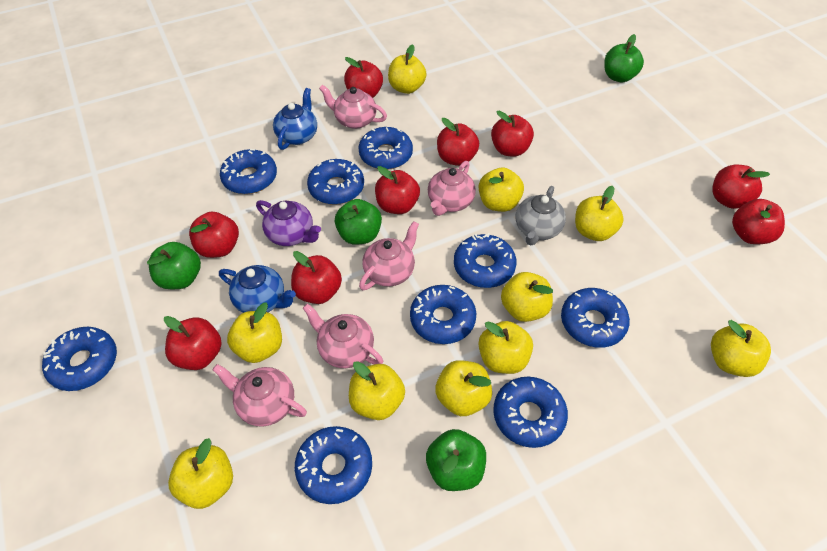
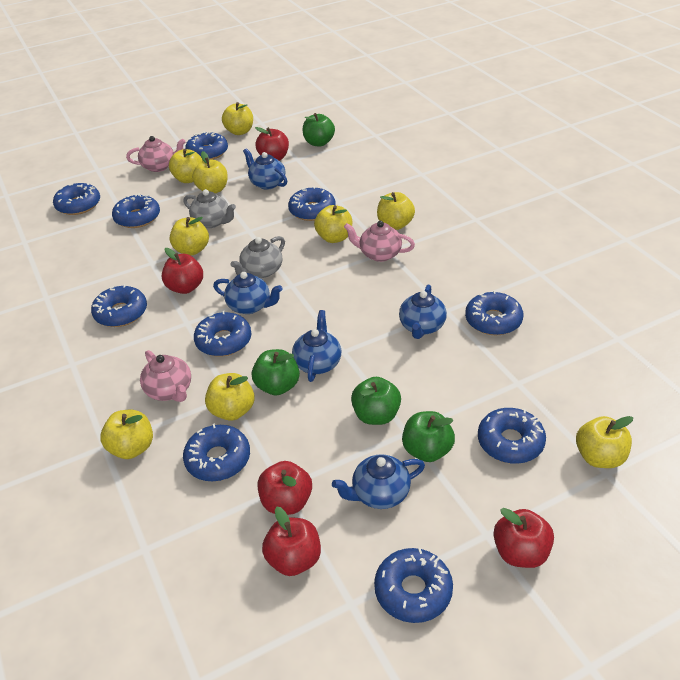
blue donut: 9 -> 10
blue teapot: 2 -> 5
grey teapot: 1 -> 2
pink teapot: 5 -> 3
purple teapot: 1 -> 0
red apple: 9 -> 5
yellow apple: 10 -> 9

